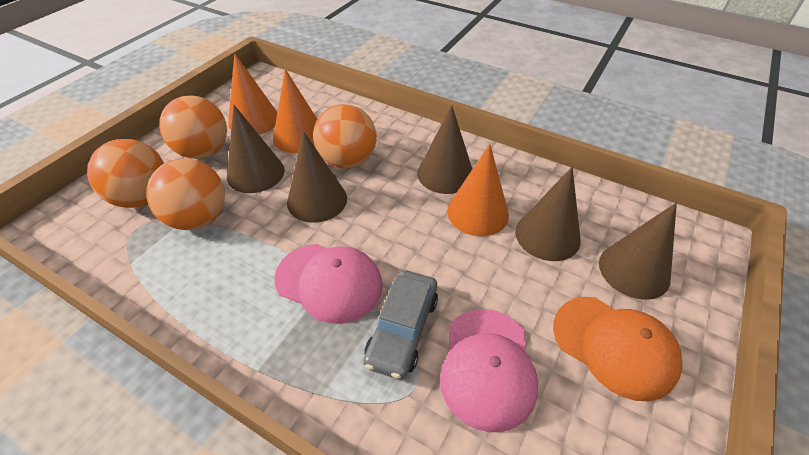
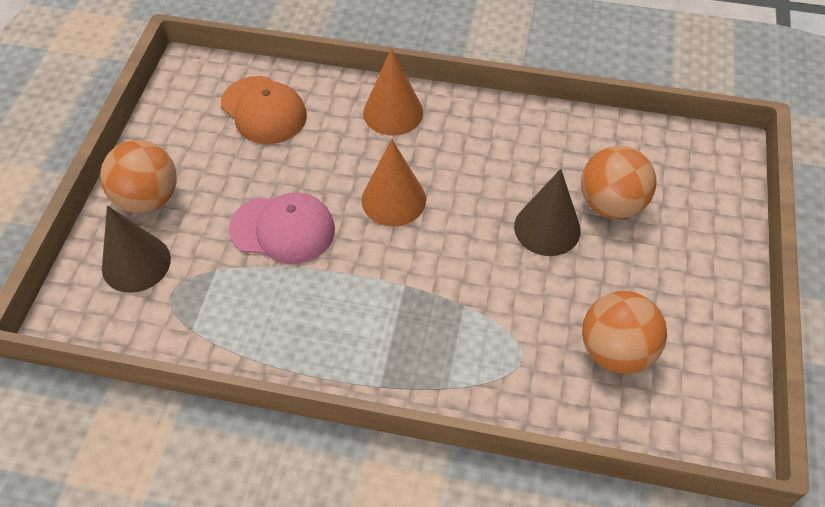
brown cone: 5 -> 2
grey car: 1 -> 0
orange ball: 4 -> 3
orange cone: 3 -> 2
pink cap: 2 -> 1

